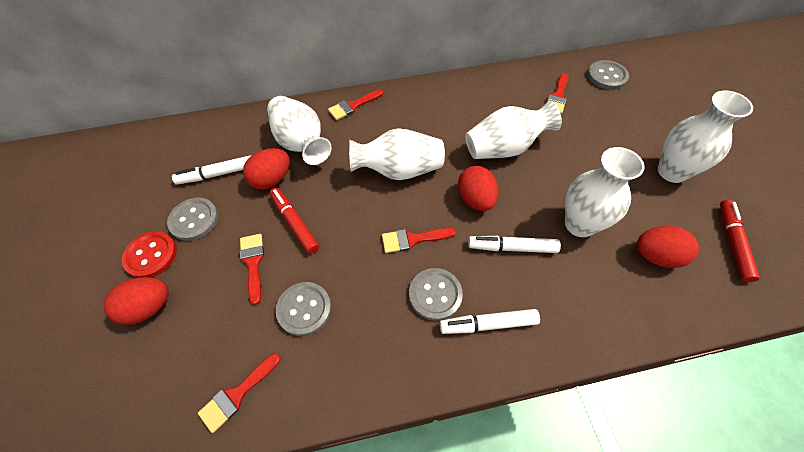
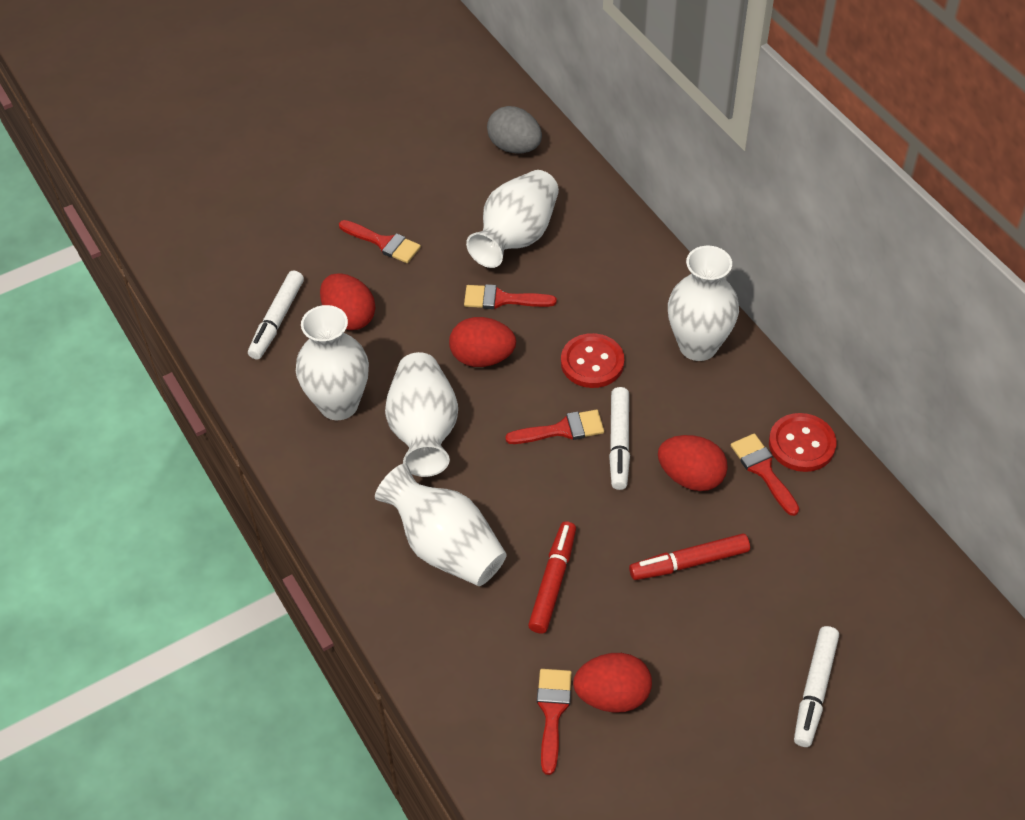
grey button: 4 -> 0
grey egg: 0 -> 1
red button: 1 -> 2

